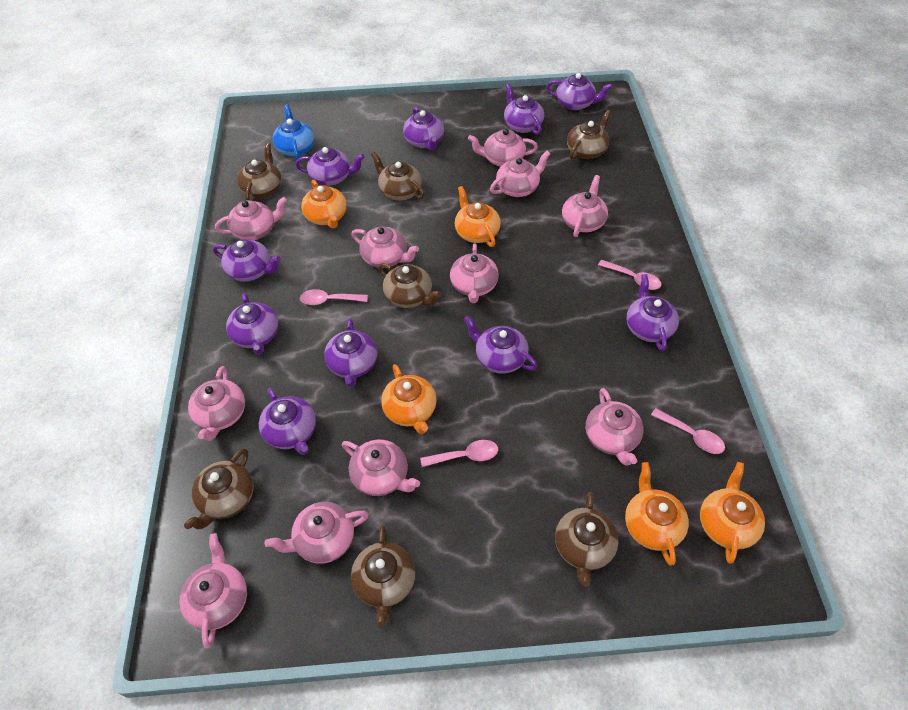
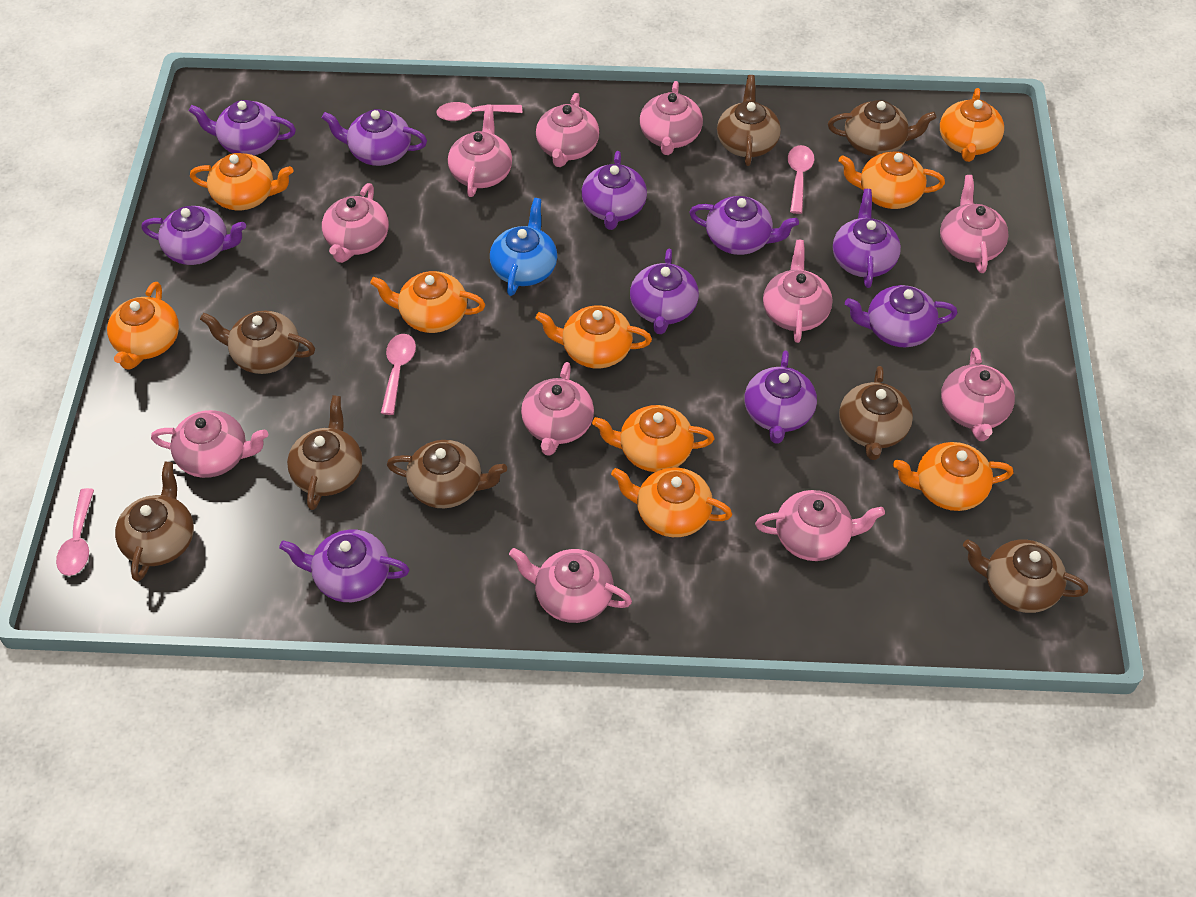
brown teapot: 7 -> 8
orange teapot: 5 -> 9

